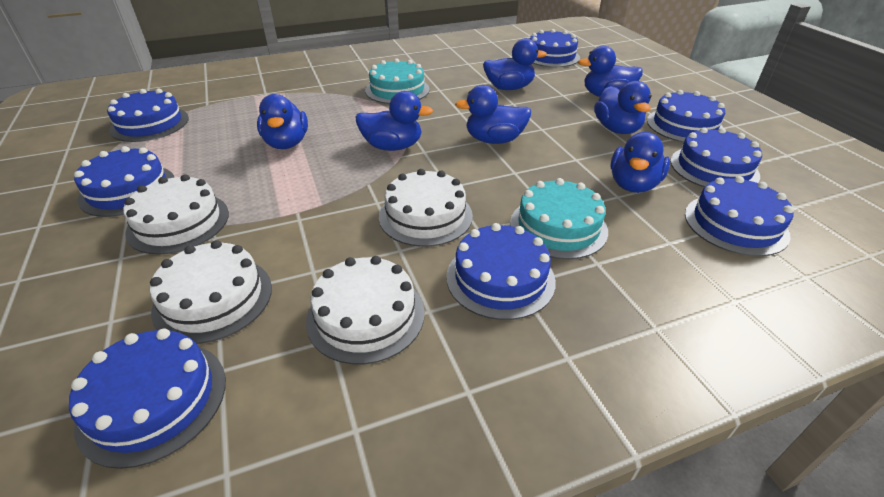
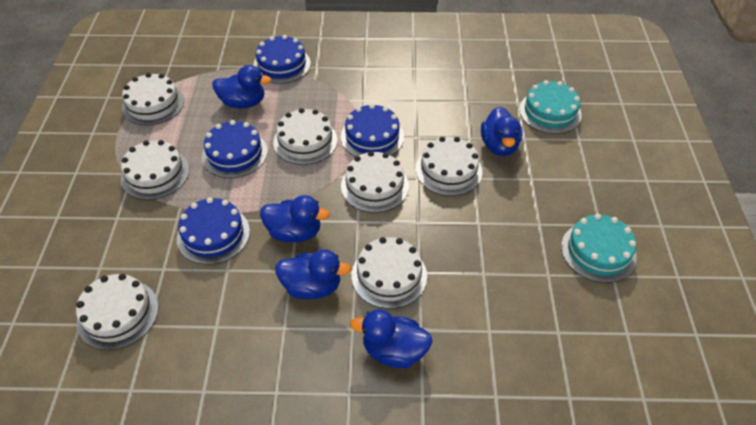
blue cake: 8 -> 4
blue duck: 7 -> 5
white cake: 4 -> 7

